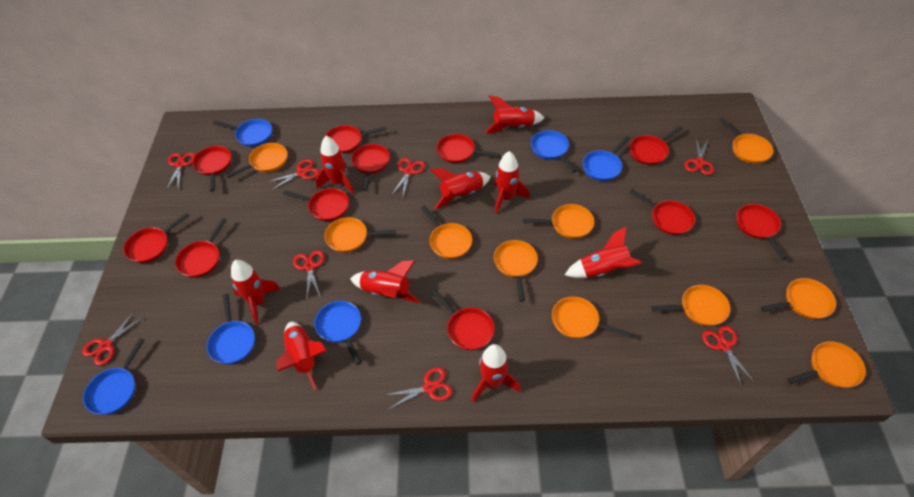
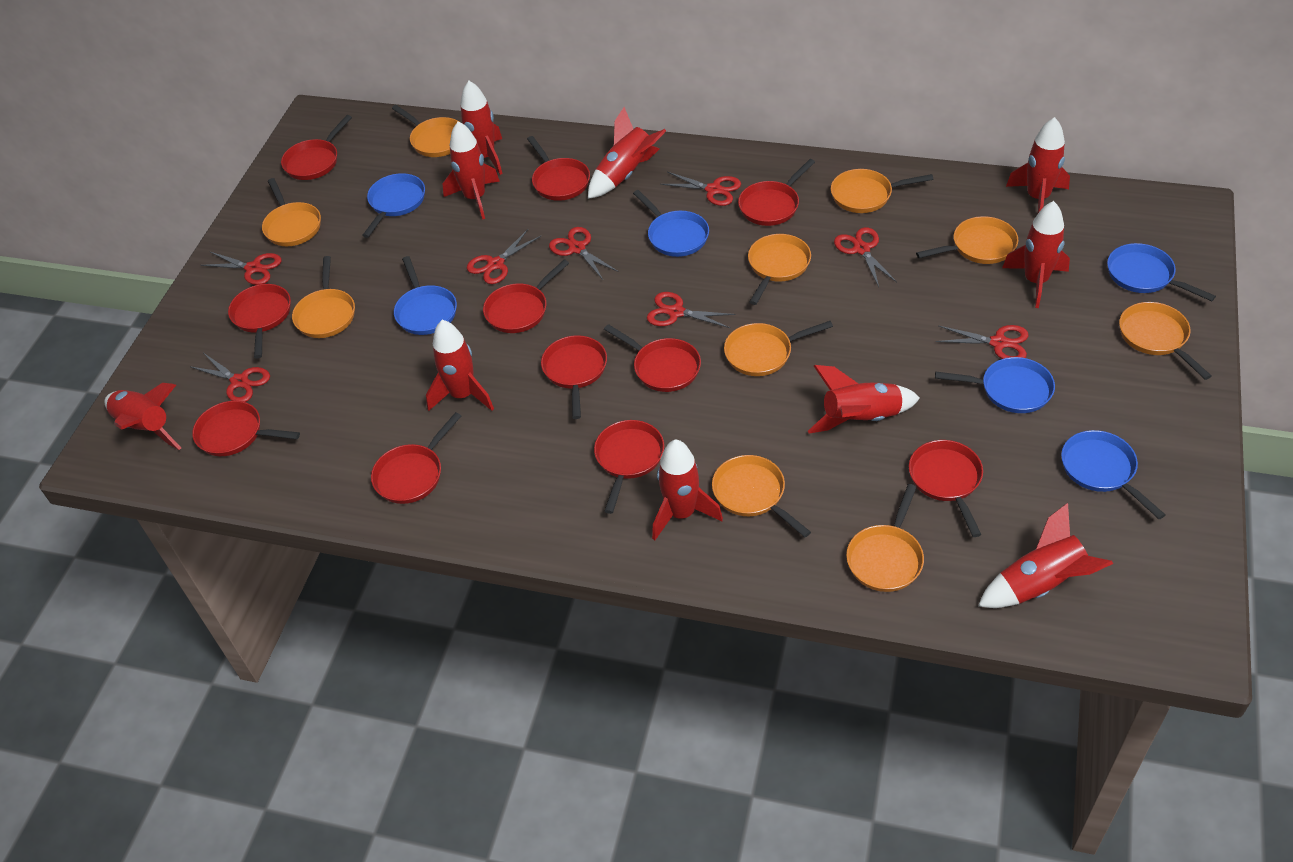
red rocket: 9 -> 10

